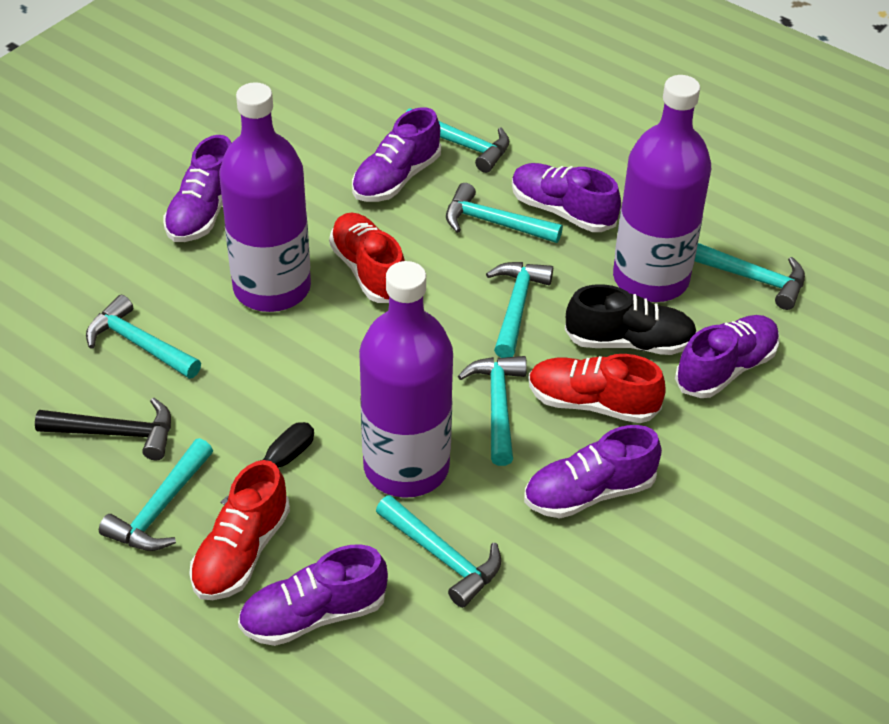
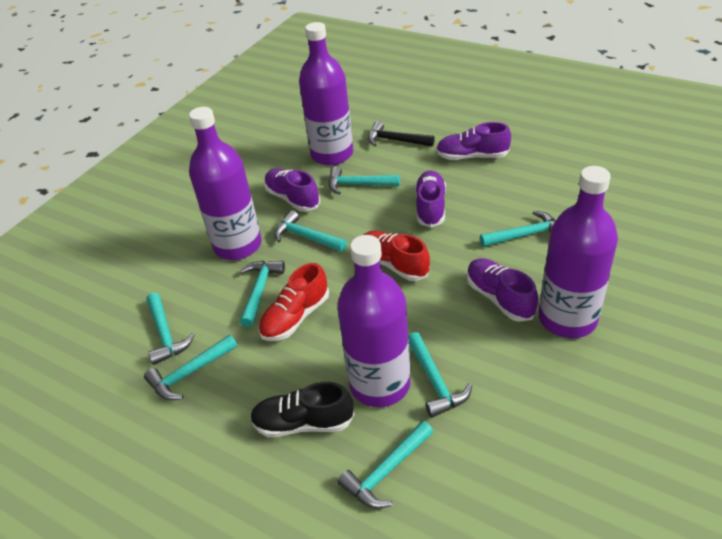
black screwdriver: 1 -> 0
purple bottle: 3 -> 4
purple shoe: 6 -> 4
red shoe: 3 -> 2

